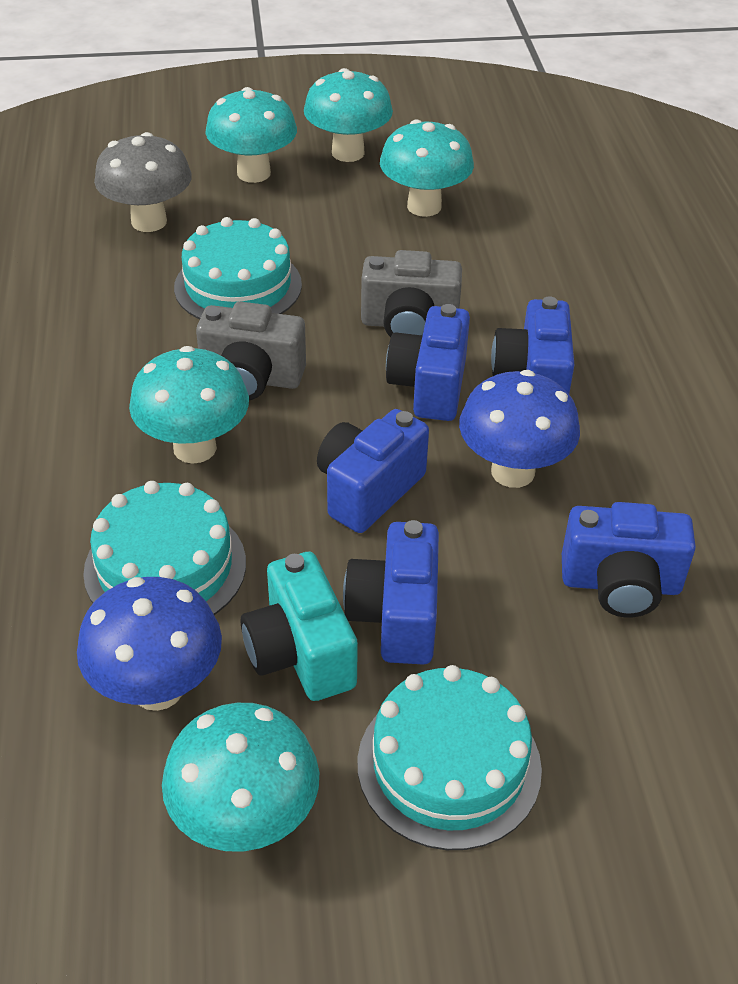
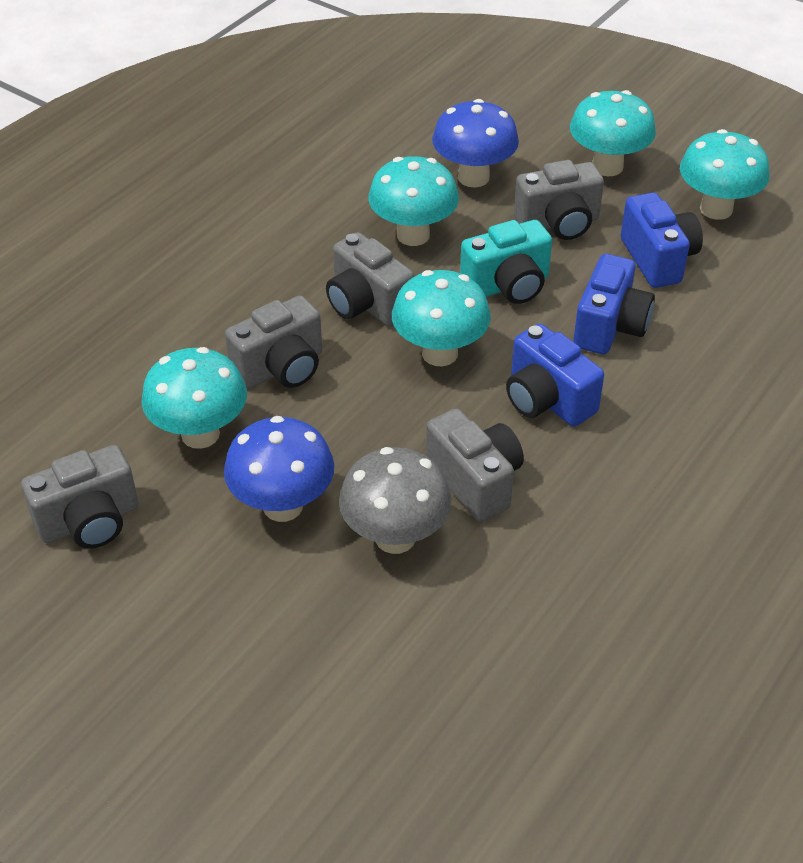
blue camera: 5 -> 3
grey camera: 2 -> 5
turquoise cake: 3 -> 0

